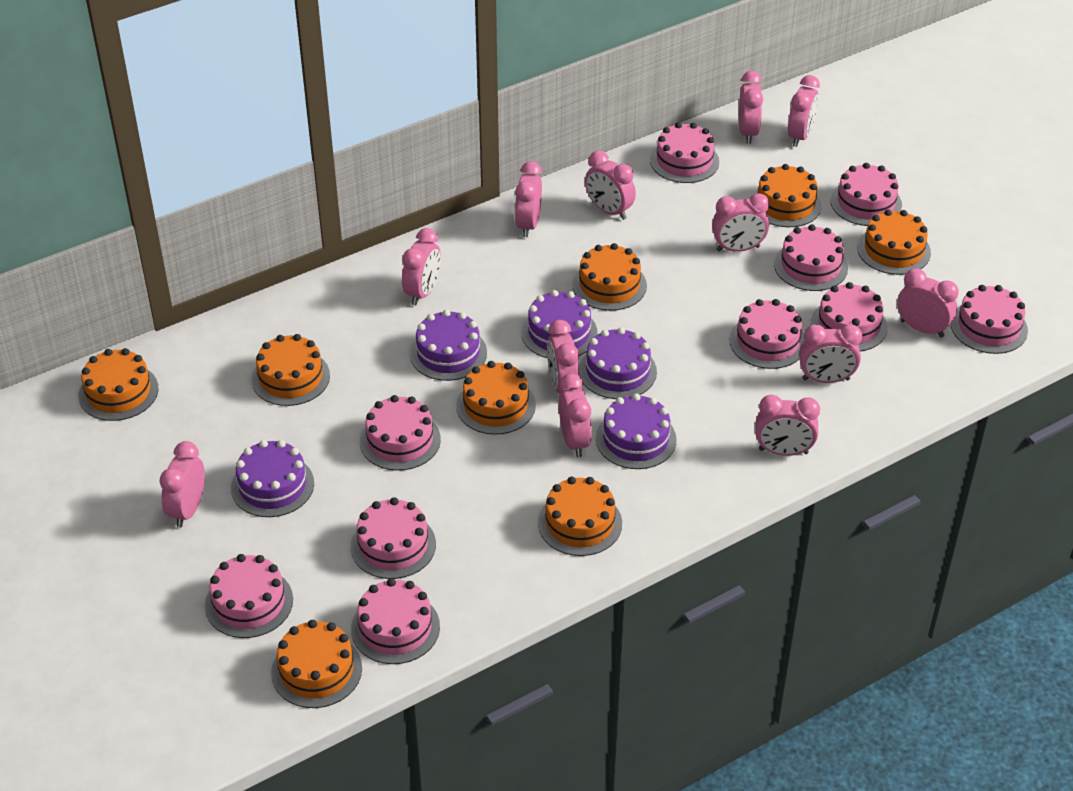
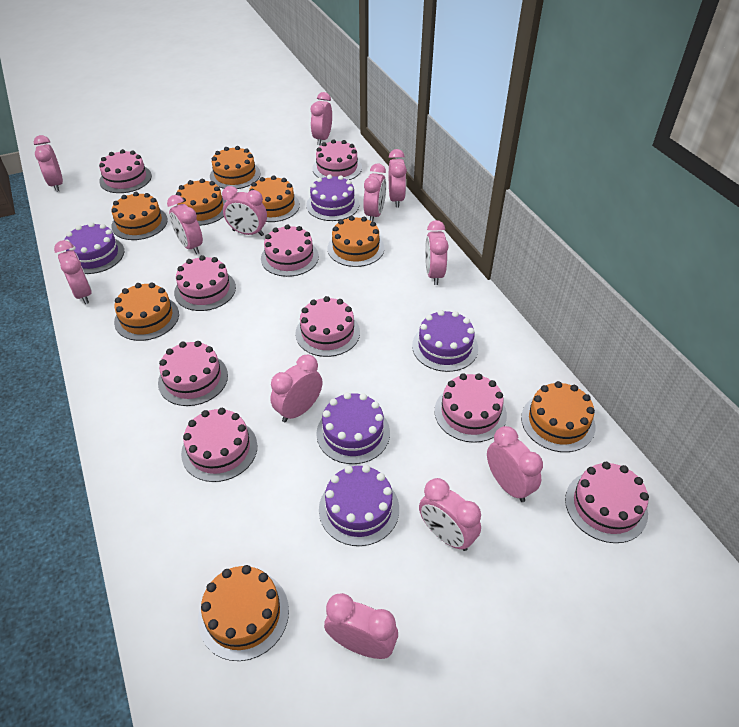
pink cake: 10 -> 9

